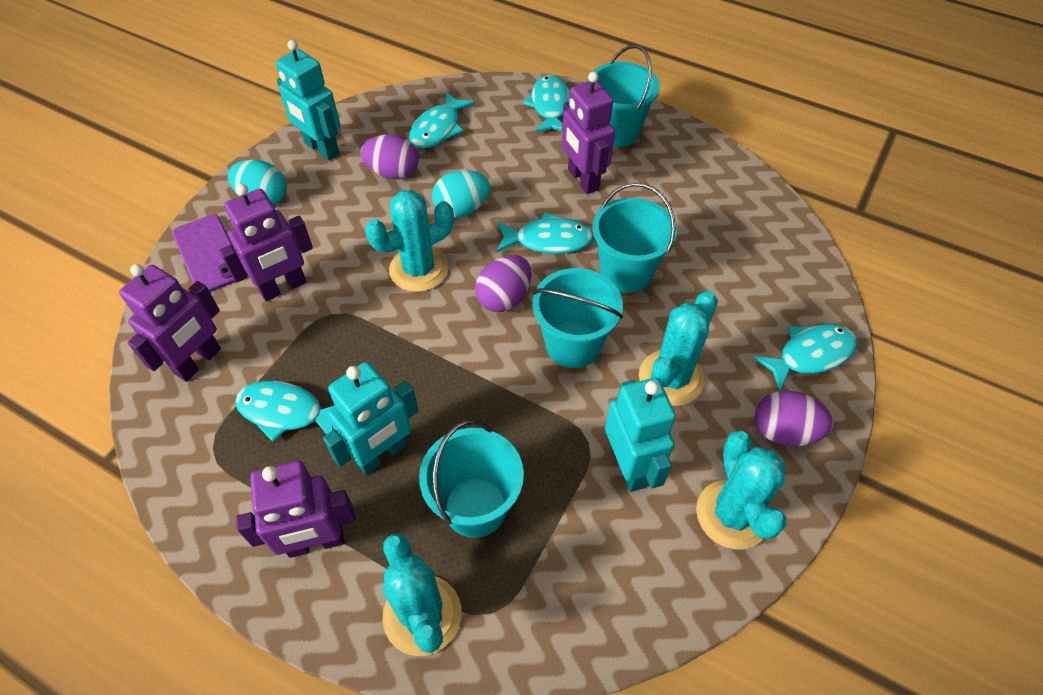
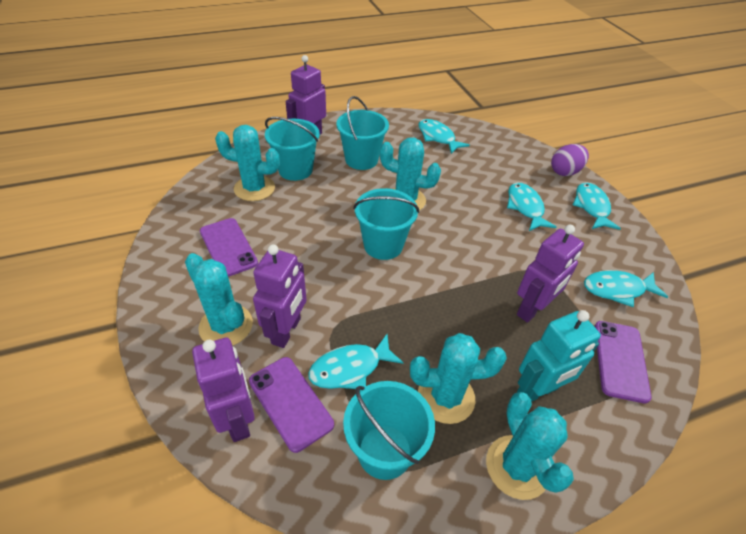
purple egg: 3 -> 1
purple phone: 1 -> 3
turquoise cactus: 4 -> 5
turquoise egg: 2 -> 0
turquoise robot: 3 -> 1

